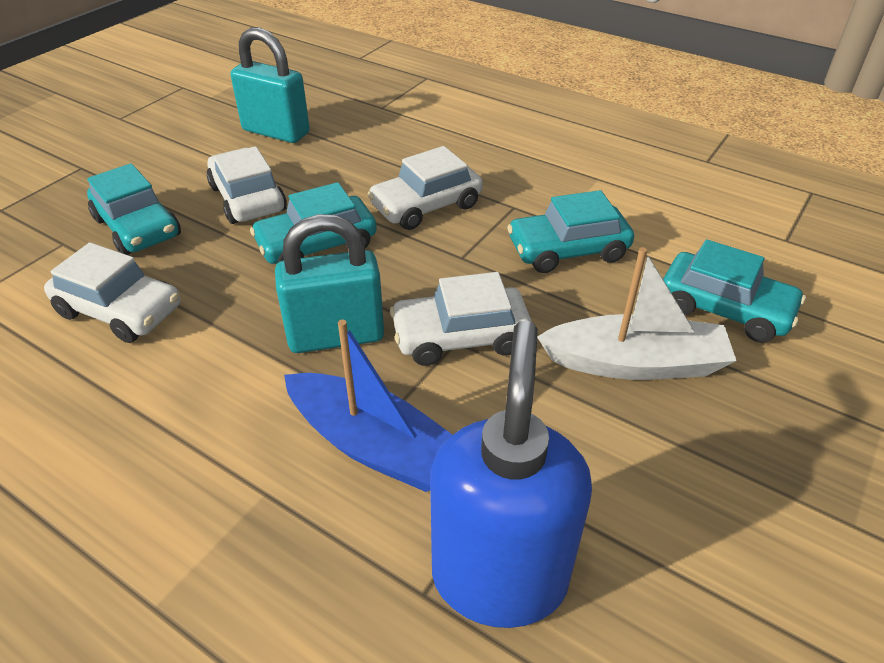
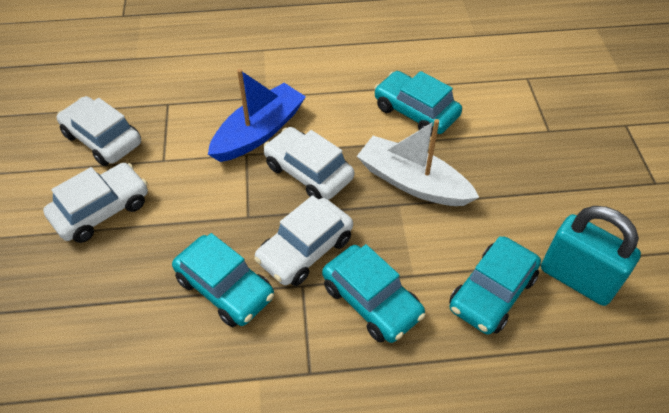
blue soap dispenser: 1 -> 0
turquoise padlock: 2 -> 1

